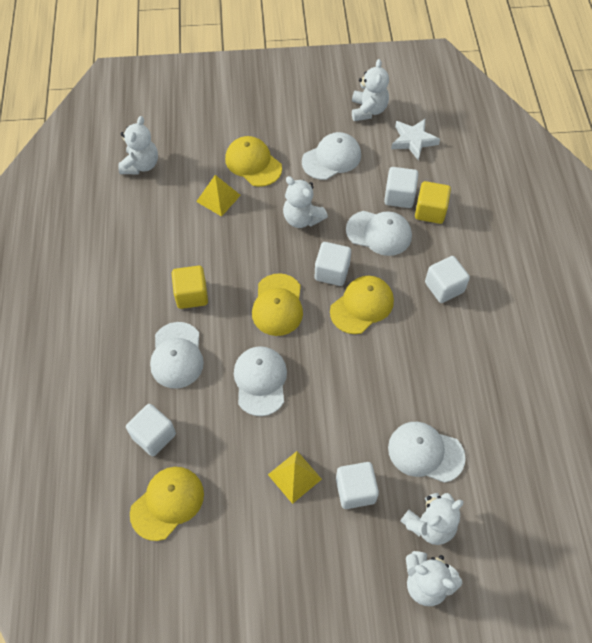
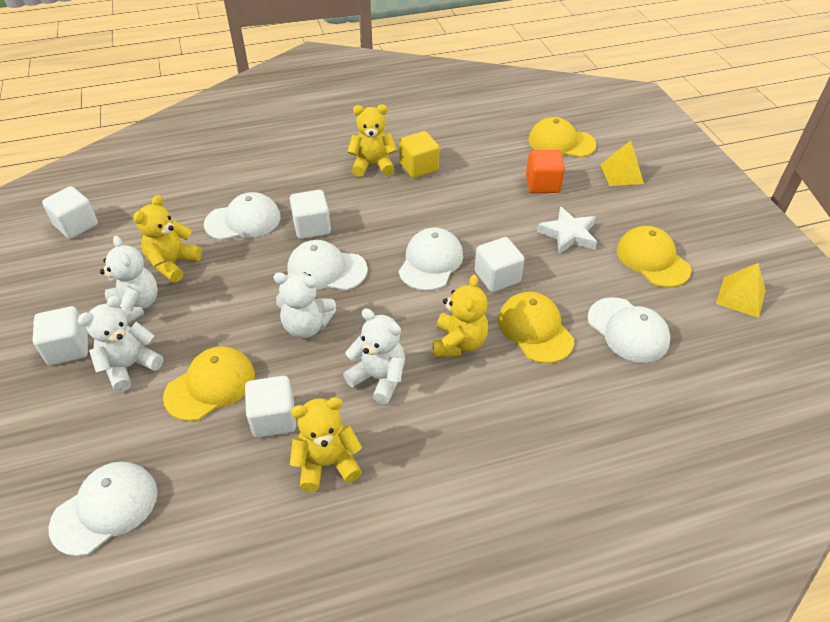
orange cube: 0 -> 1
white teddy bear: 5 -> 4
yellow cube: 2 -> 1
yellow teddy bear: 0 -> 4

